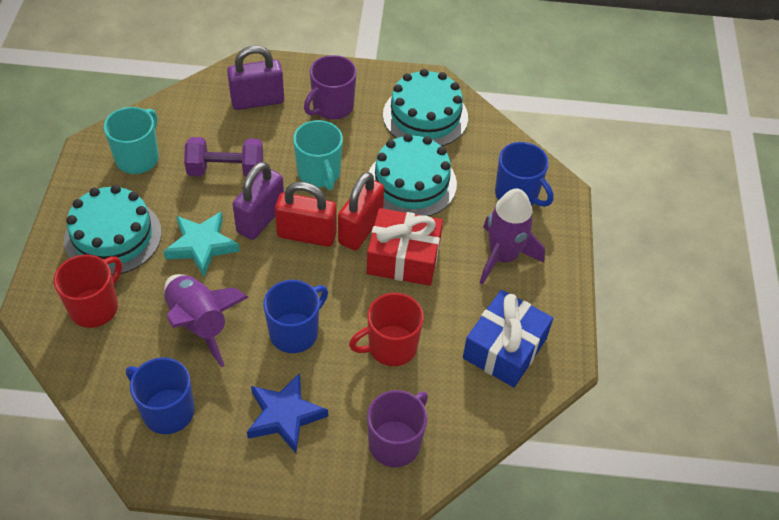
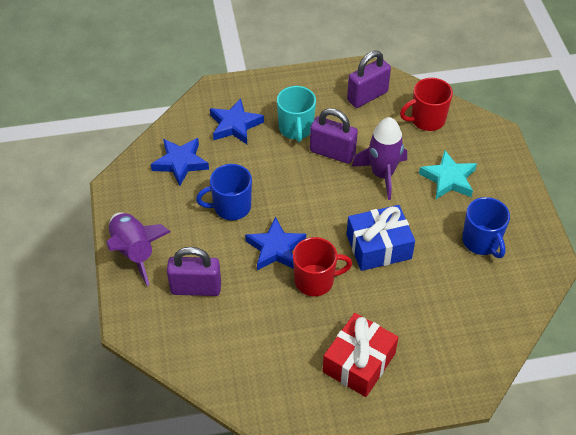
blue mug: 3 -> 2
blue star: 1 -> 3
purple dumbbell: 1 -> 0
purple mug: 2 -> 0
purple padlock: 2 -> 3
red padlock: 2 -> 0
turquoise cake: 3 -> 0
turquoise mug: 2 -> 1

